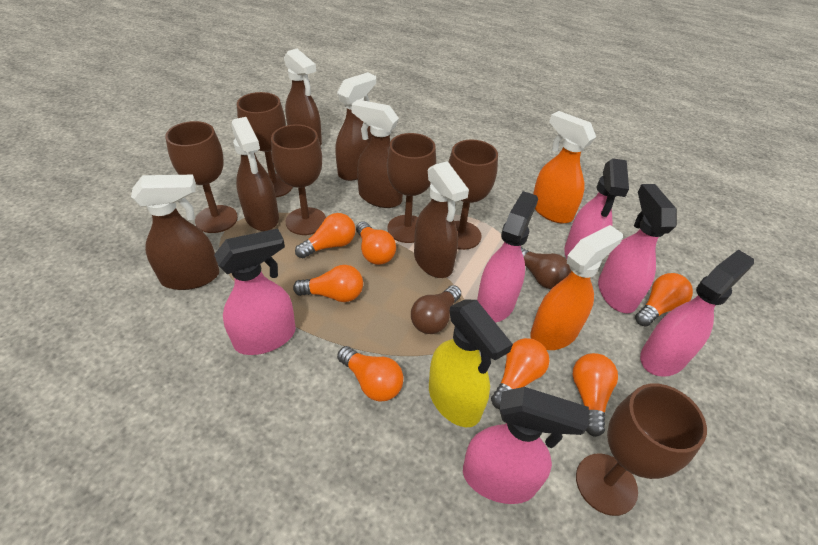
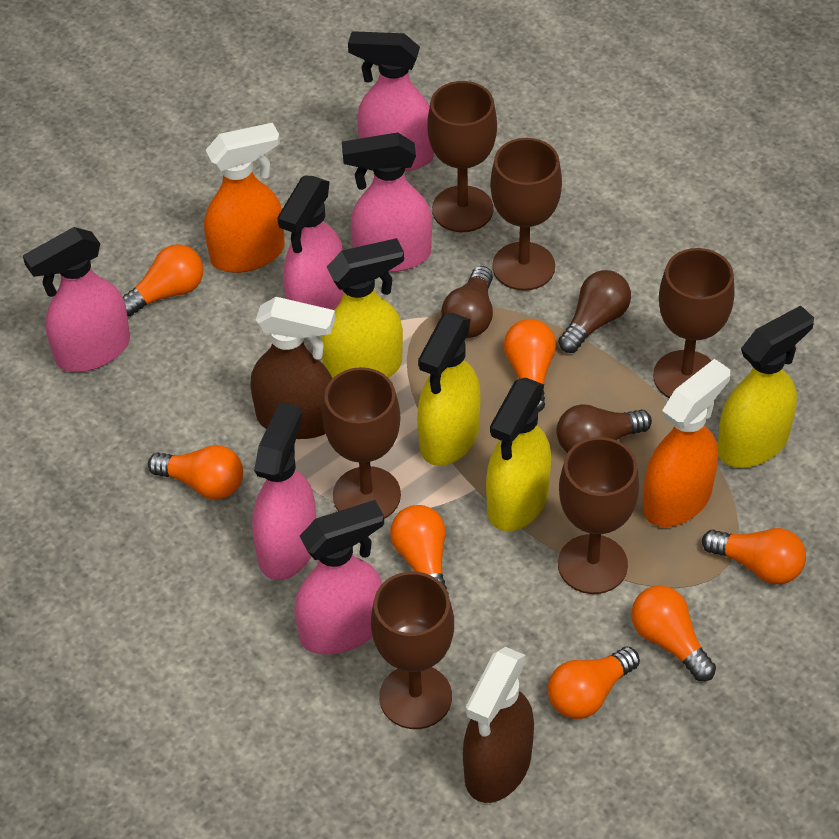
brown light bulb: 2 -> 3
brown spray bottle: 6 -> 2
yellow spray bottle: 1 -> 4

